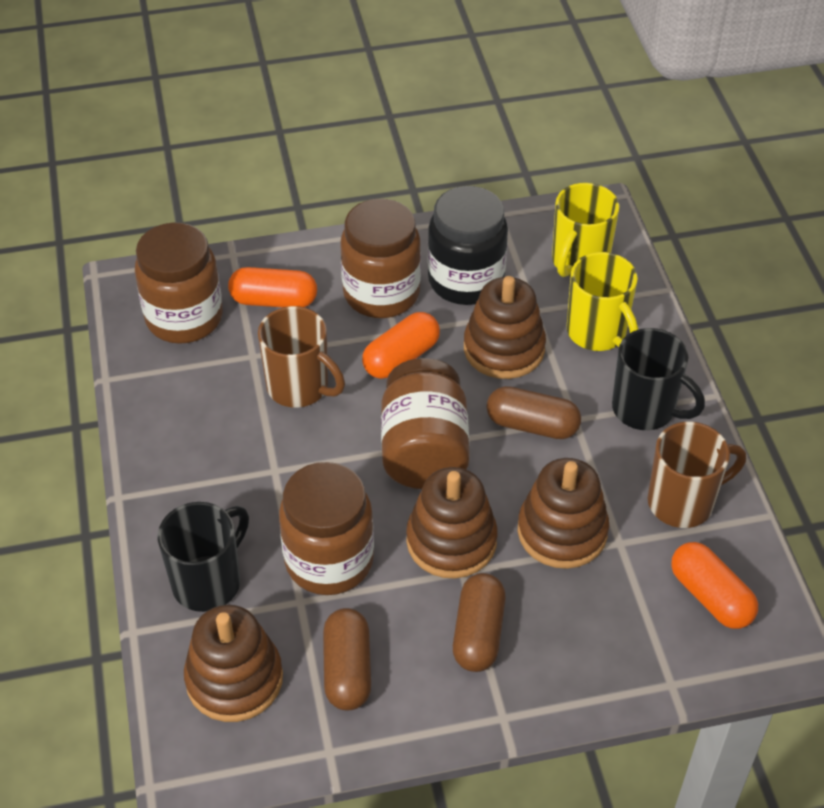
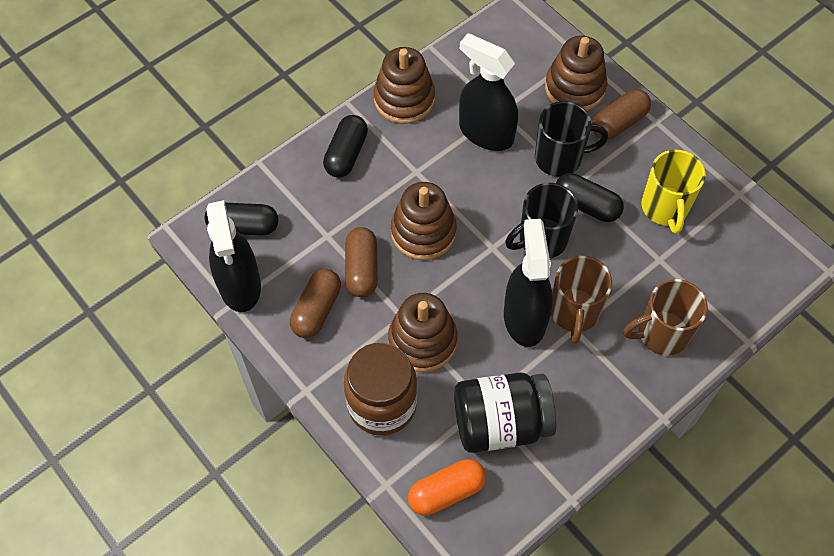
black capsule: 0 -> 3
black spray bottle: 0 -> 3
brown jar: 4 -> 1
orange capsule: 3 -> 1
yellow mug: 2 -> 1

